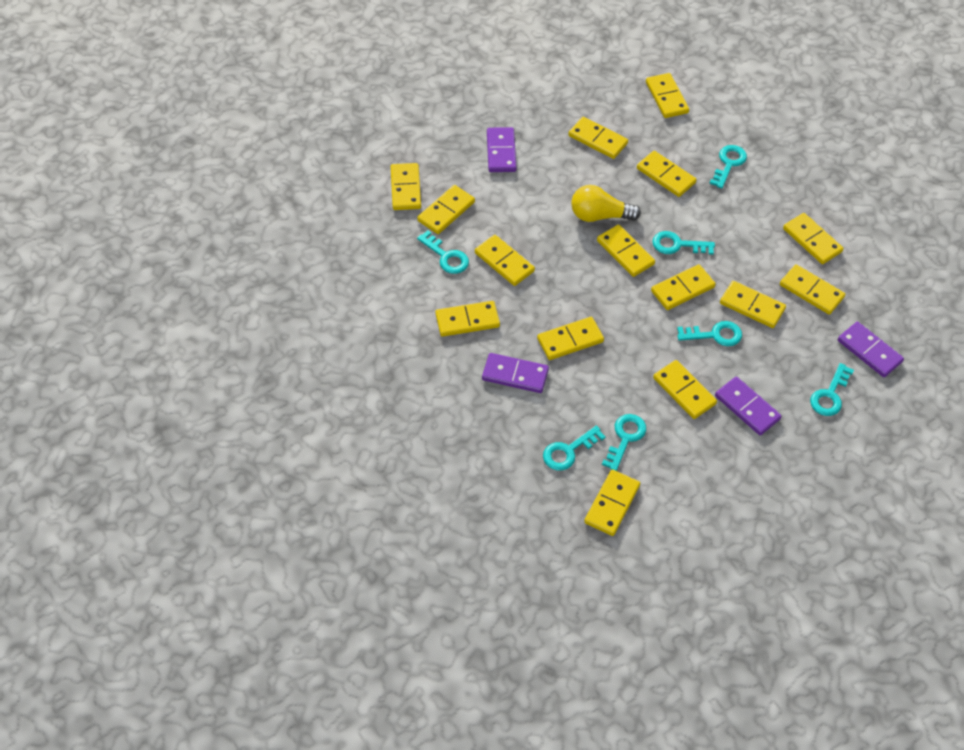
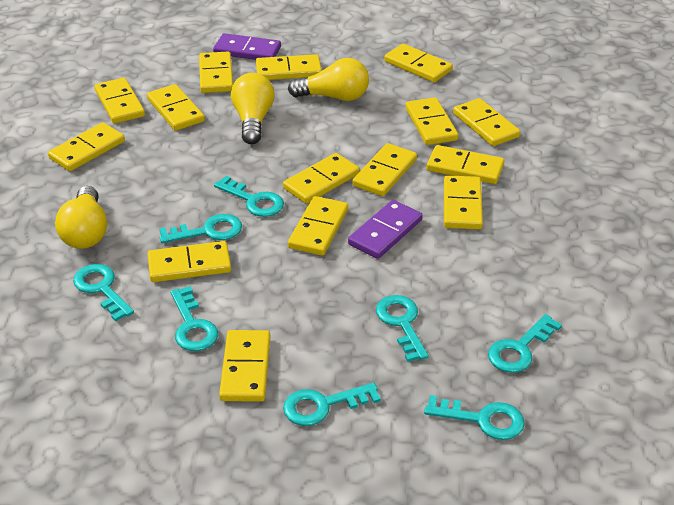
purple domino: 4 -> 2
turquoise key: 7 -> 8
yellow light bulb: 1 -> 3

